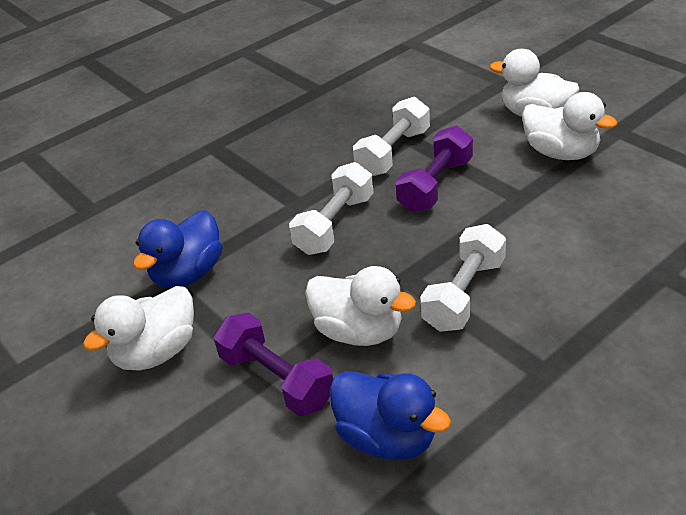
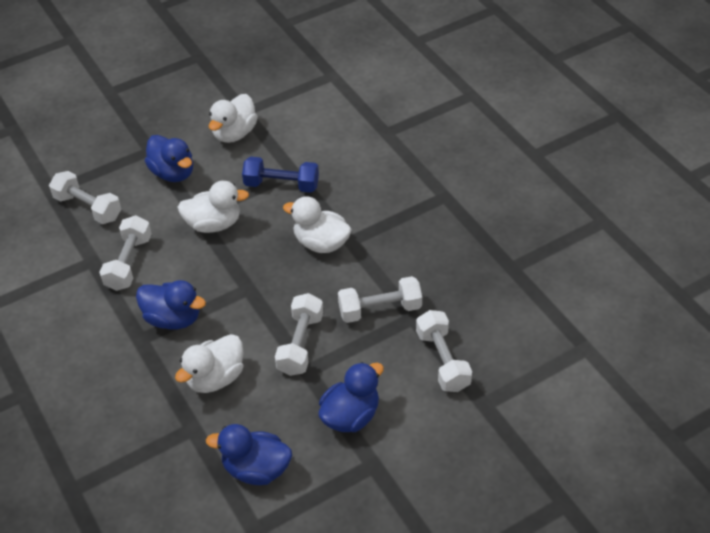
blue duck: 2 -> 4
blue dumbbell: 0 -> 1
purple dumbbell: 2 -> 0
white dumbbell: 3 -> 5

